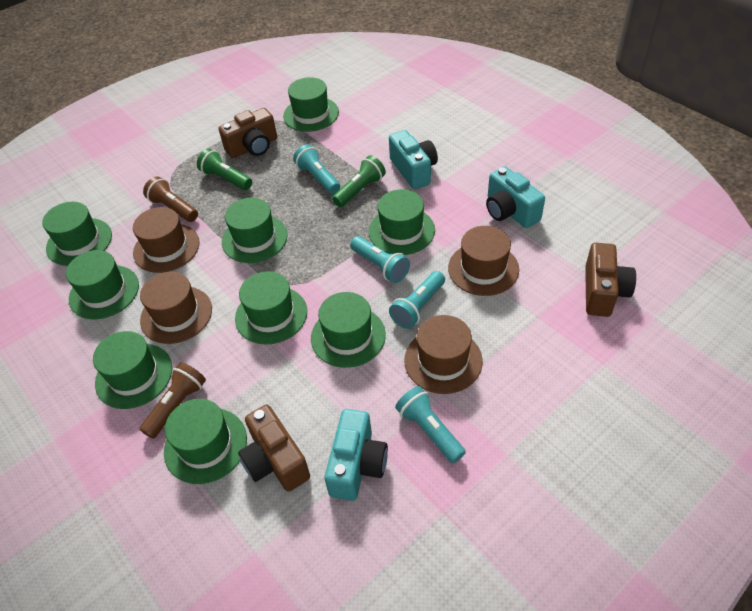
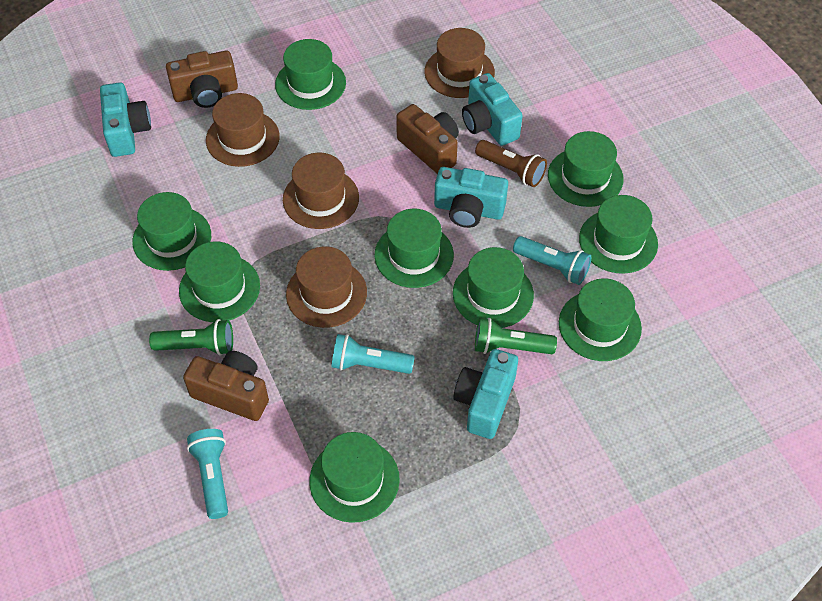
brown flashlight: 2 -> 1
turquoise camera: 3 -> 4
turquoise flashlight: 4 -> 3

